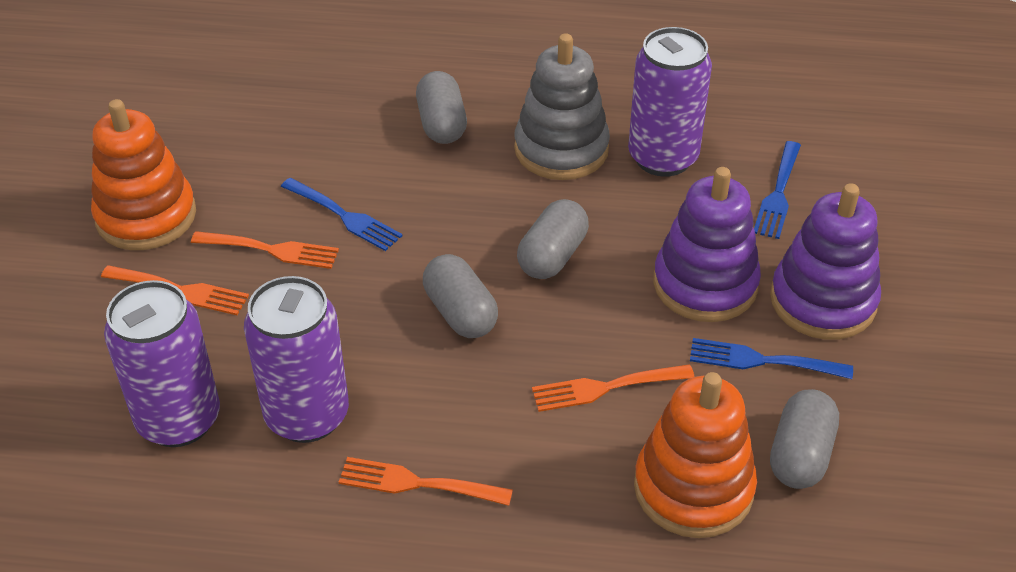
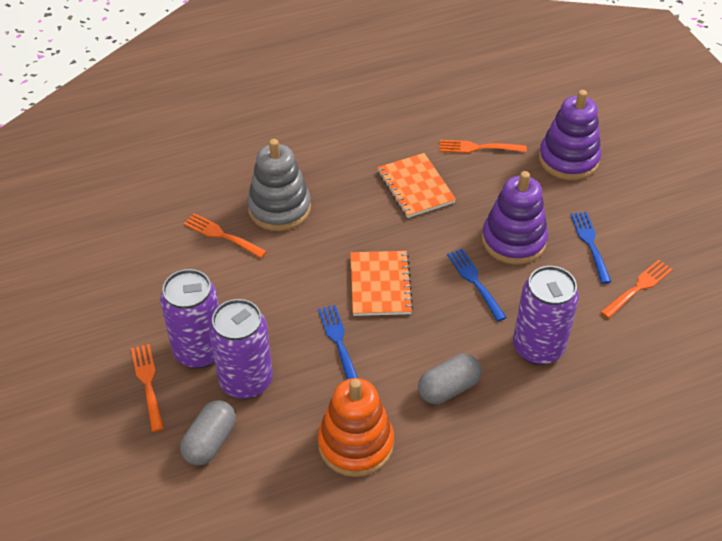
grey capsule: 4 -> 2
orange notebook: 0 -> 2
orange stacking toy: 2 -> 1

